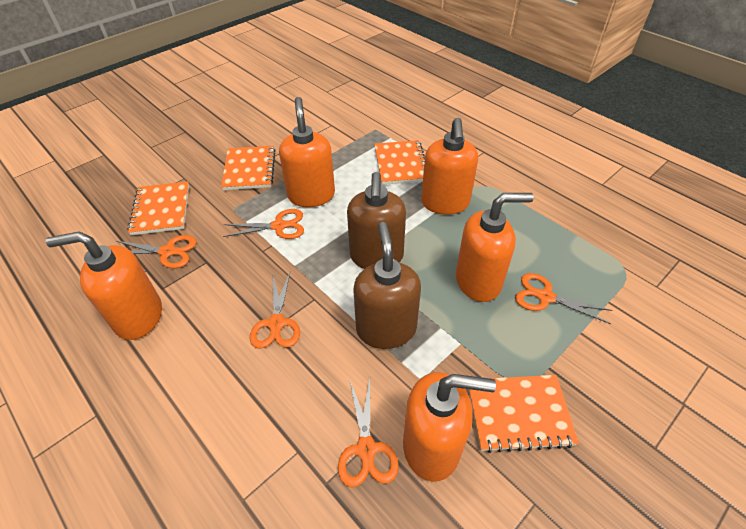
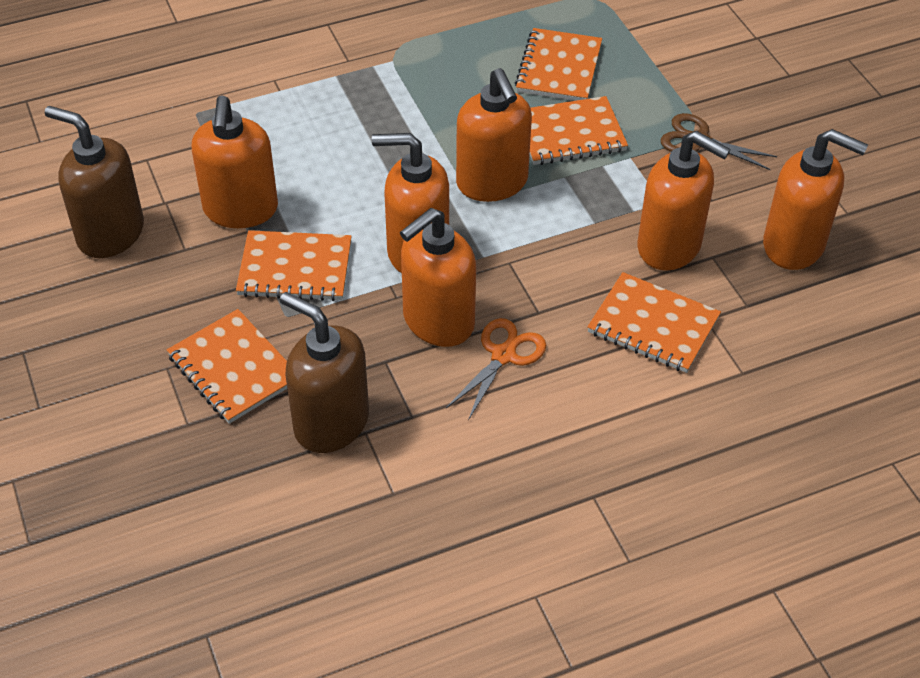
brown scissors: 0 -> 1
orange notebook: 4 -> 5
orange scissors: 5 -> 1
orange soap dispenser: 5 -> 6

